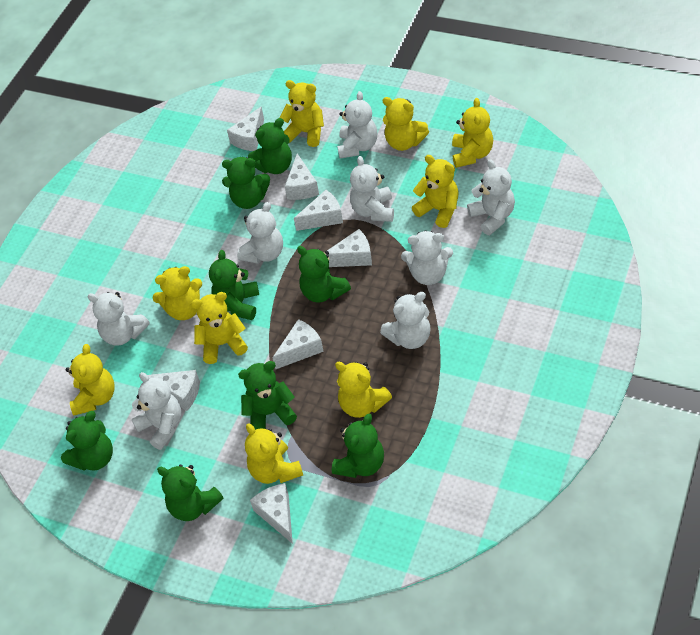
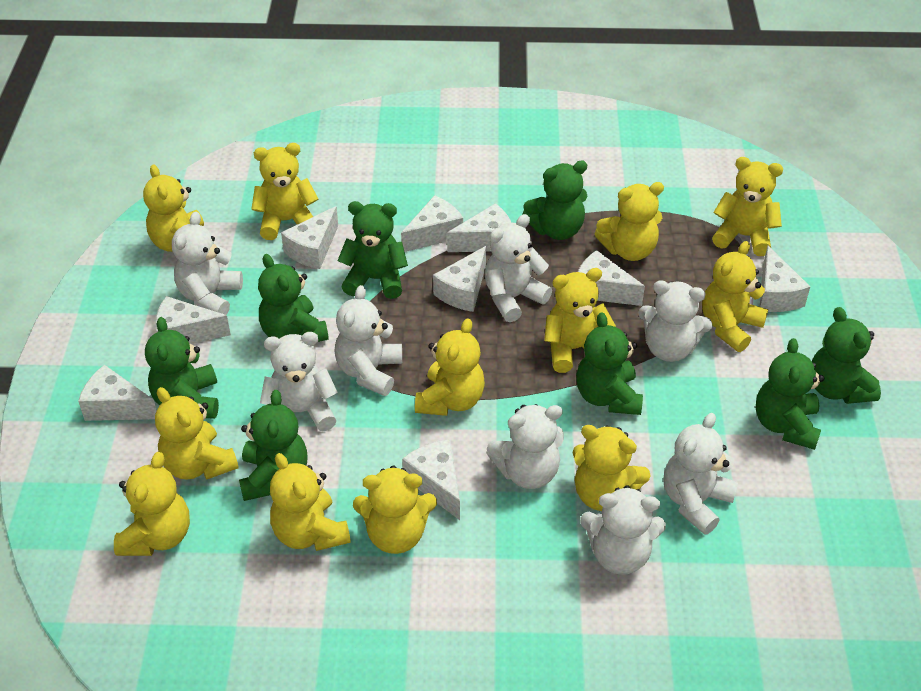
white cheese: 7 -> 9
yellow teddy bear: 9 -> 12

